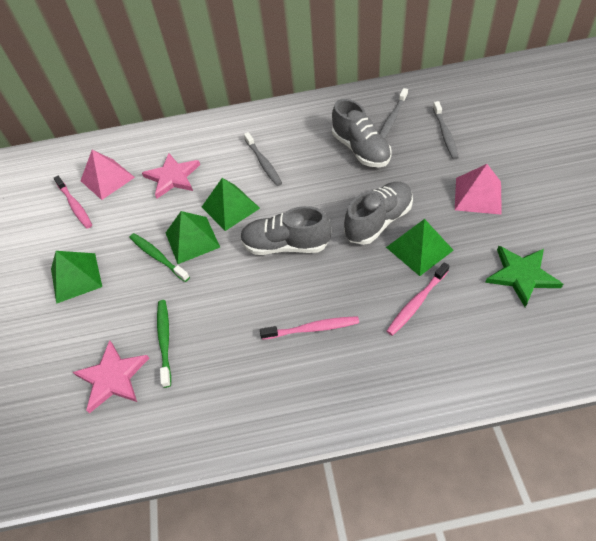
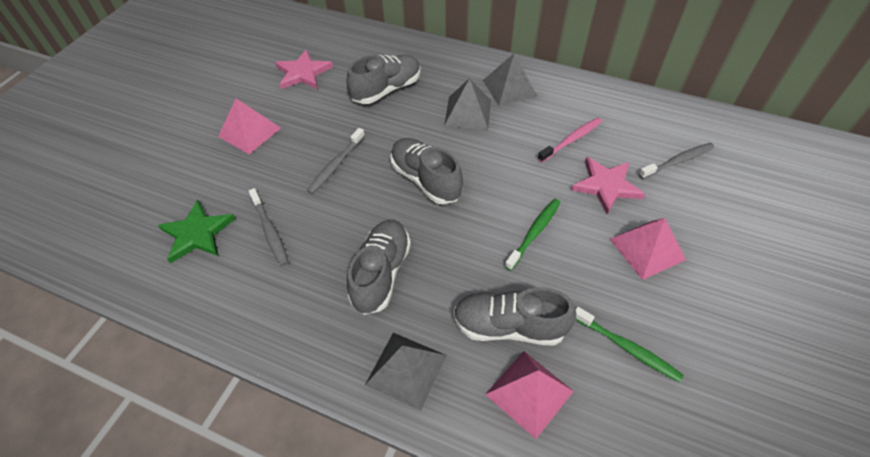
green pyramid: 4 -> 0
grey pyramid: 0 -> 3
grey shoe: 3 -> 4
pink pyramid: 2 -> 3
pink toothbrush: 3 -> 1

